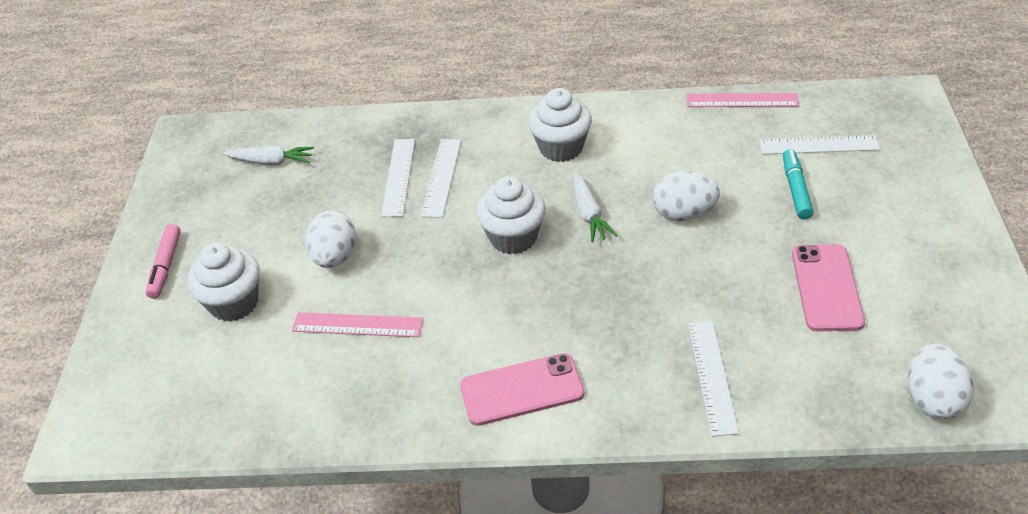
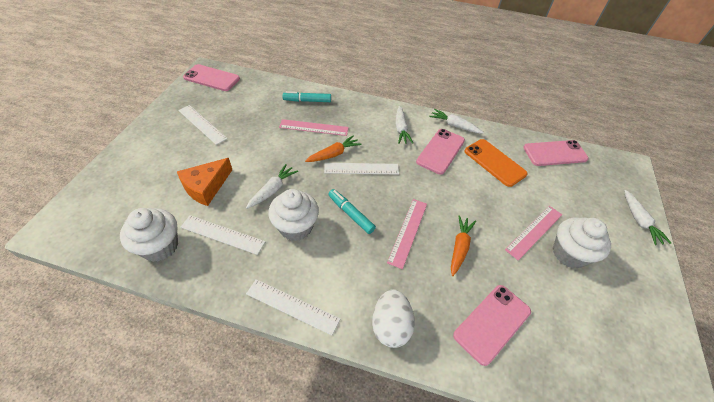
orange carrot: 0 -> 2
orange cheese: 0 -> 1
orange phone: 0 -> 1
pink marker: 1 -> 0
pink phone: 2 -> 4
pink ruler: 2 -> 3
turquoise marker: 1 -> 2
white carrot: 2 -> 4
white egg: 3 -> 1

